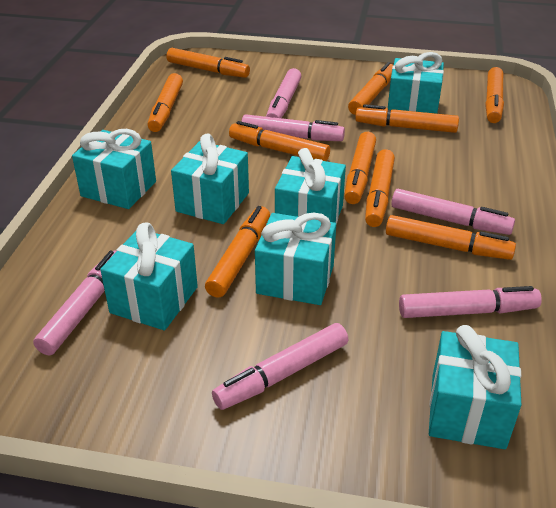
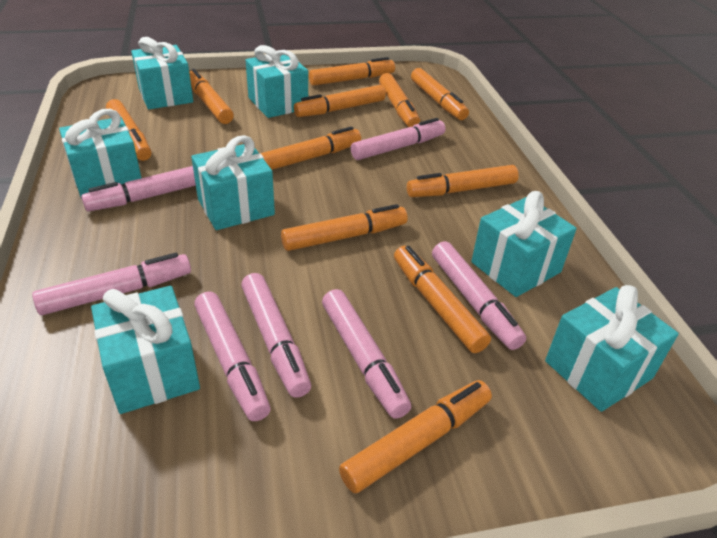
orange marker: 10 -> 11
pink marker: 6 -> 7

